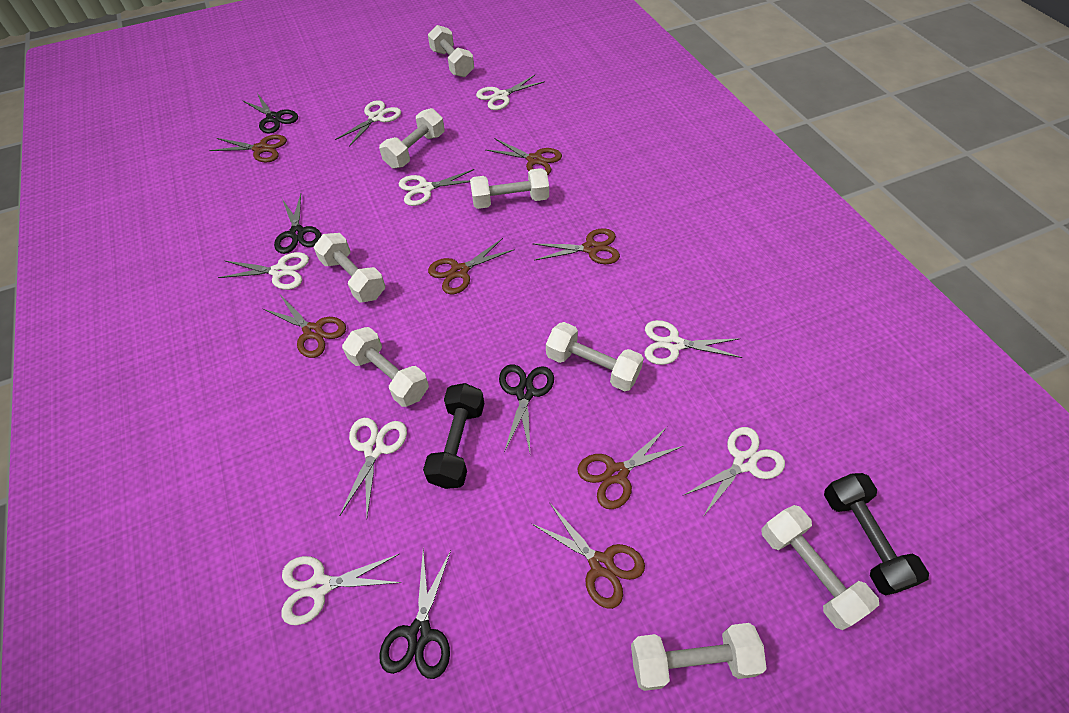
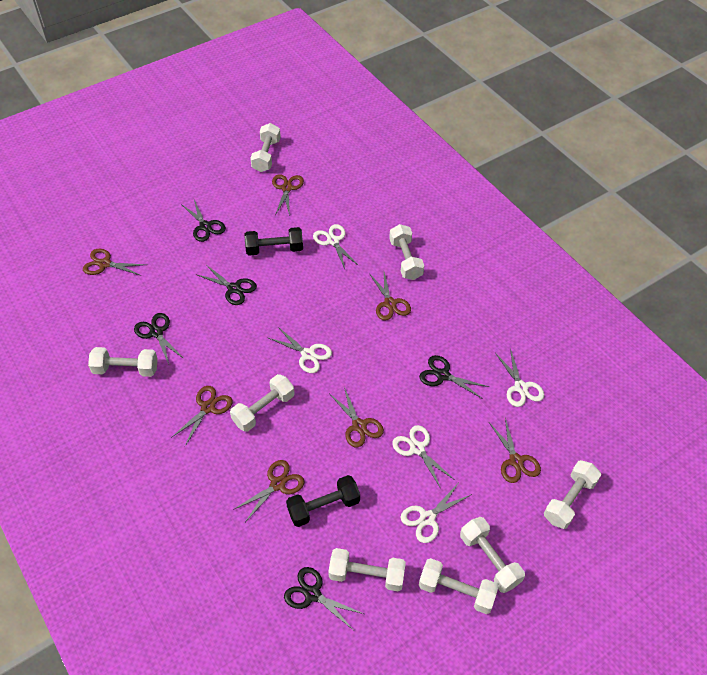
black scissors: 4 -> 5
white scissors: 8 -> 5

